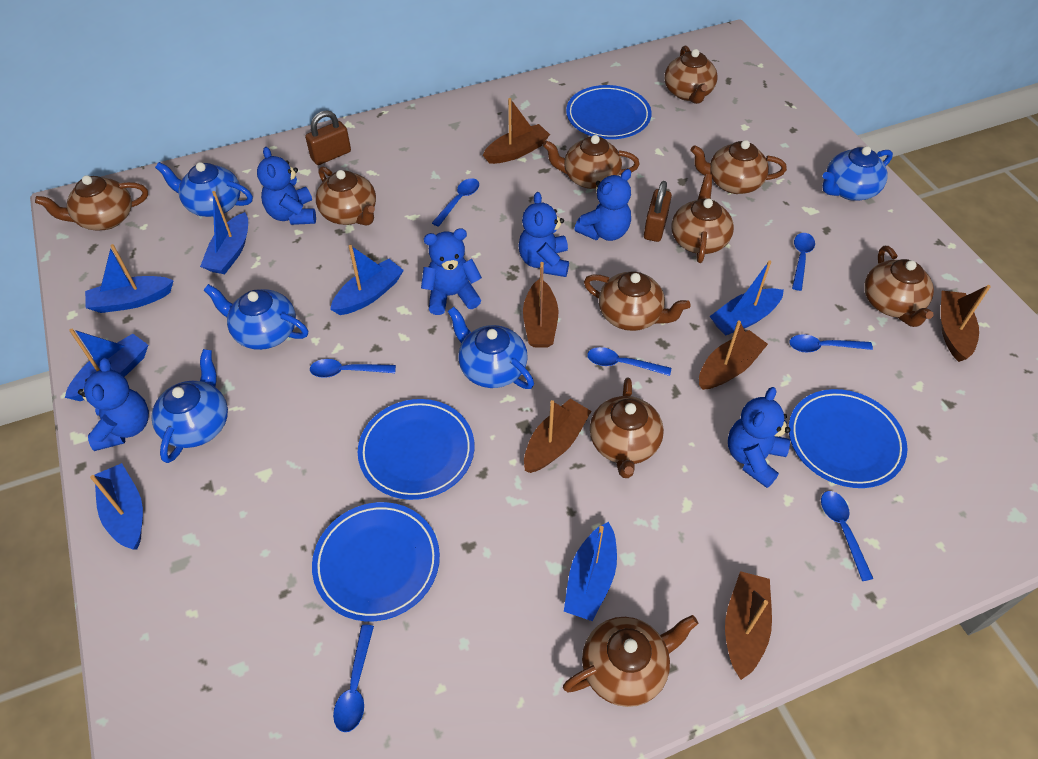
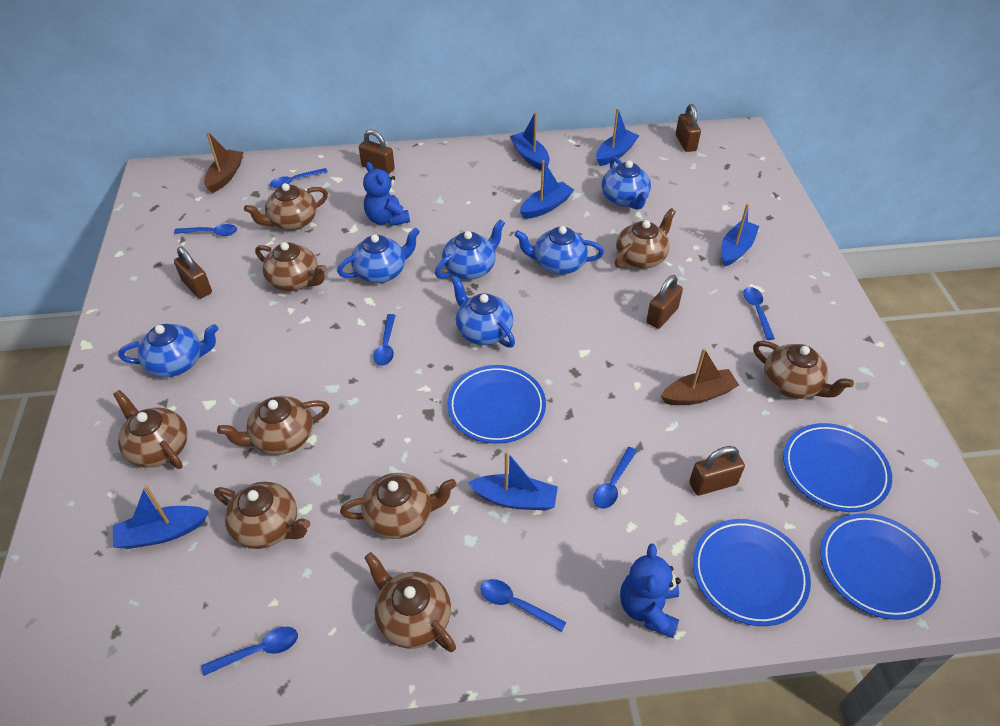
blue boat: 7 -> 6
blue teapot: 5 -> 6
blue teddy bear: 6 -> 2
brown boat: 6 -> 2
brown padlock: 2 -> 5
brown teapot: 10 -> 9

